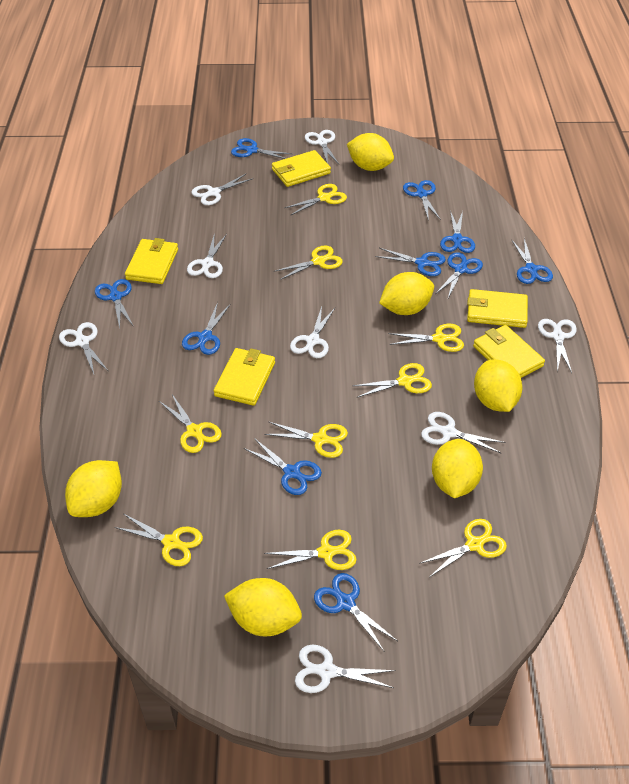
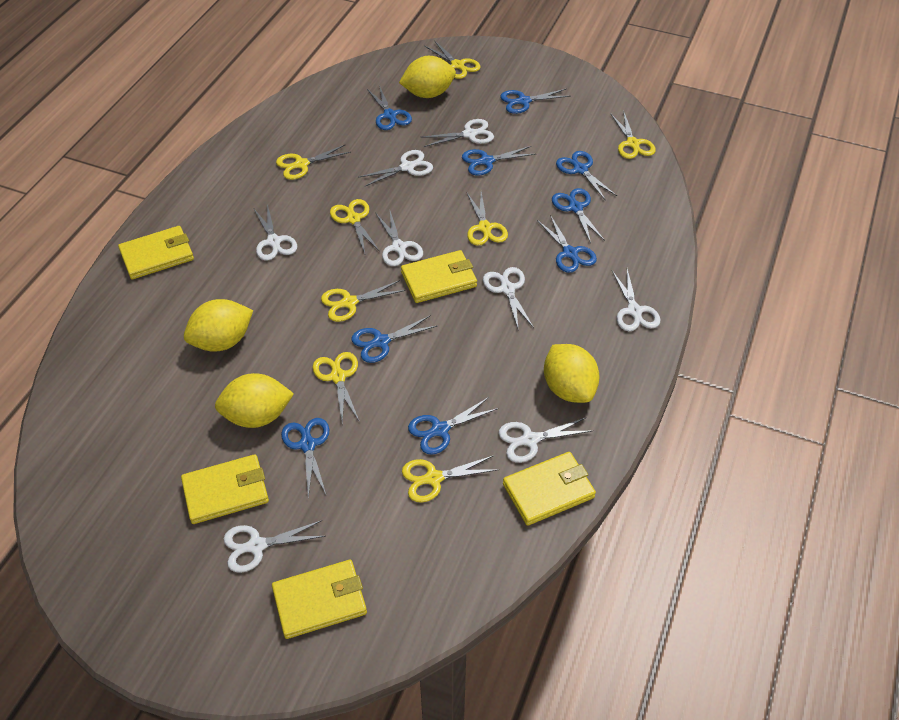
blue scissors: 10 -> 9
yellow lemon: 6 -> 4
yellow scissors: 9 -> 8

